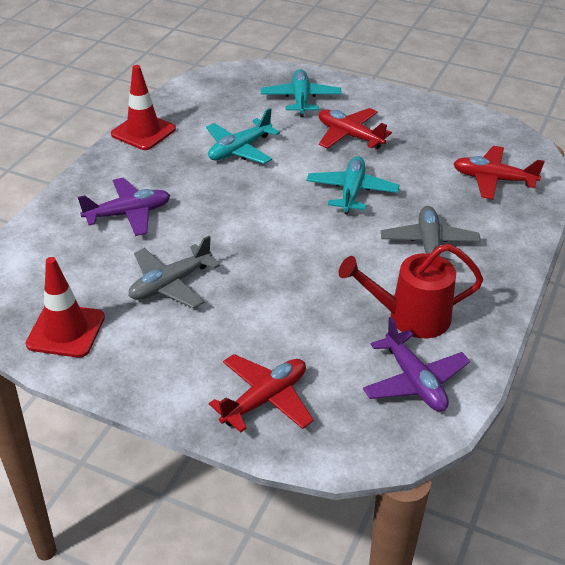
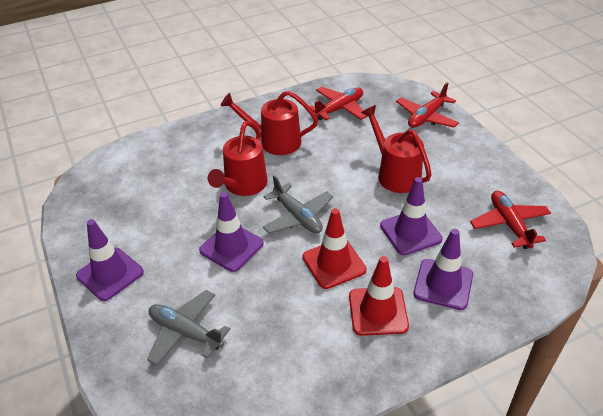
purple plane: 2 -> 0
purple traffic cone: 0 -> 4
red watering can: 1 -> 3
turquoise plane: 3 -> 0

